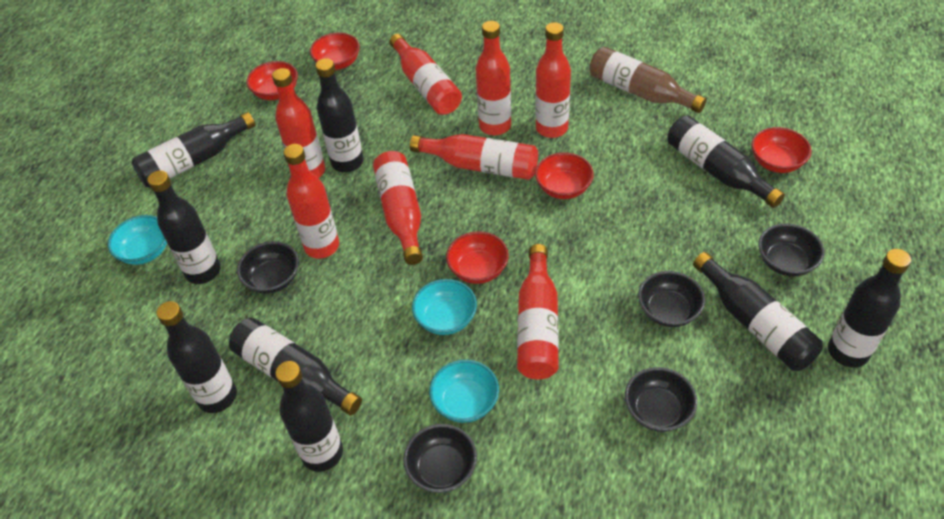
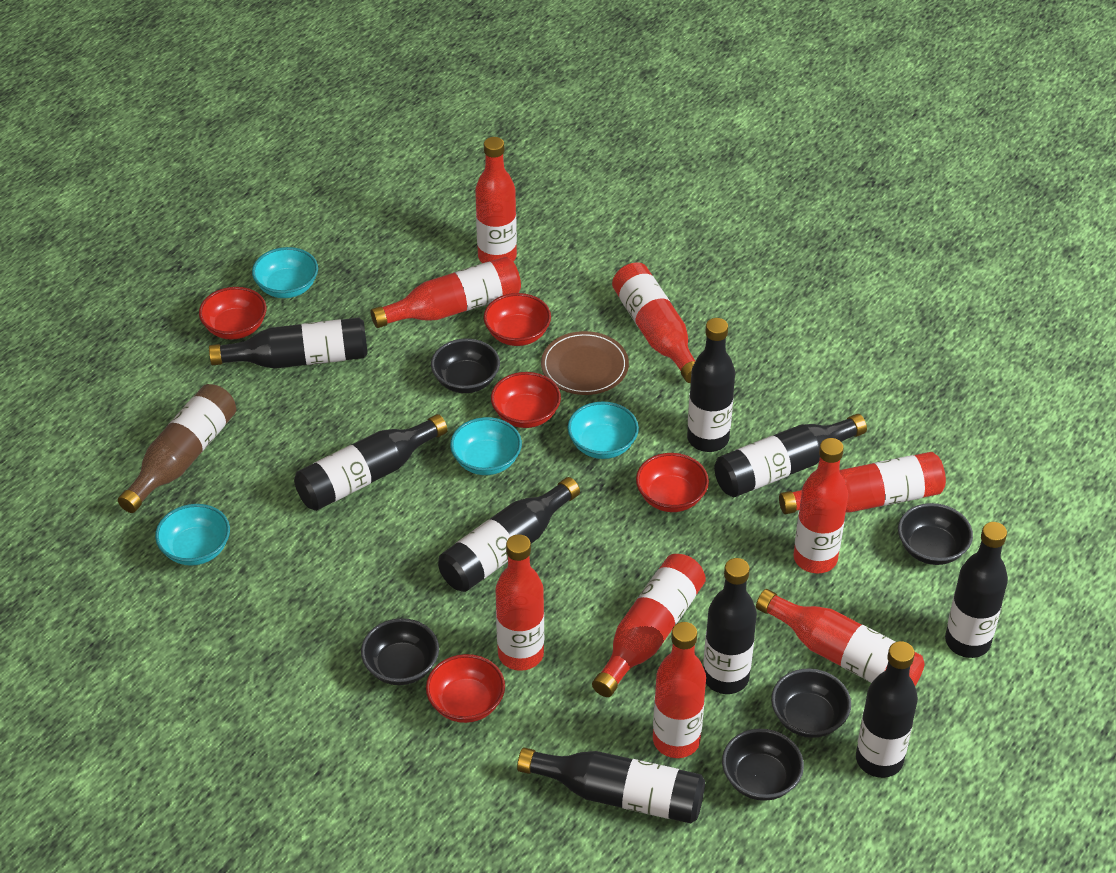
brown plate: 0 -> 1
red bottle: 8 -> 9
turquoise bowl: 3 -> 4

